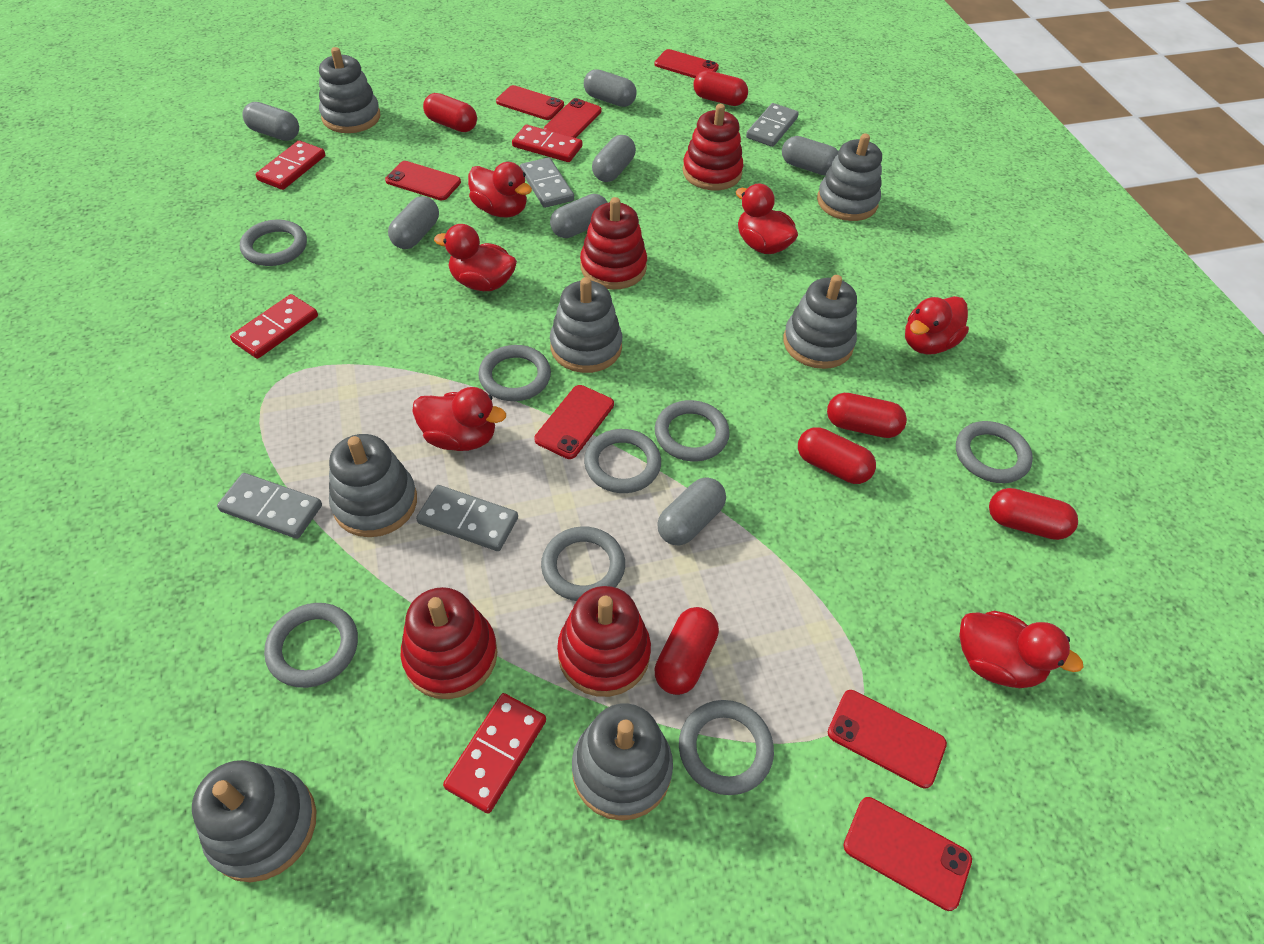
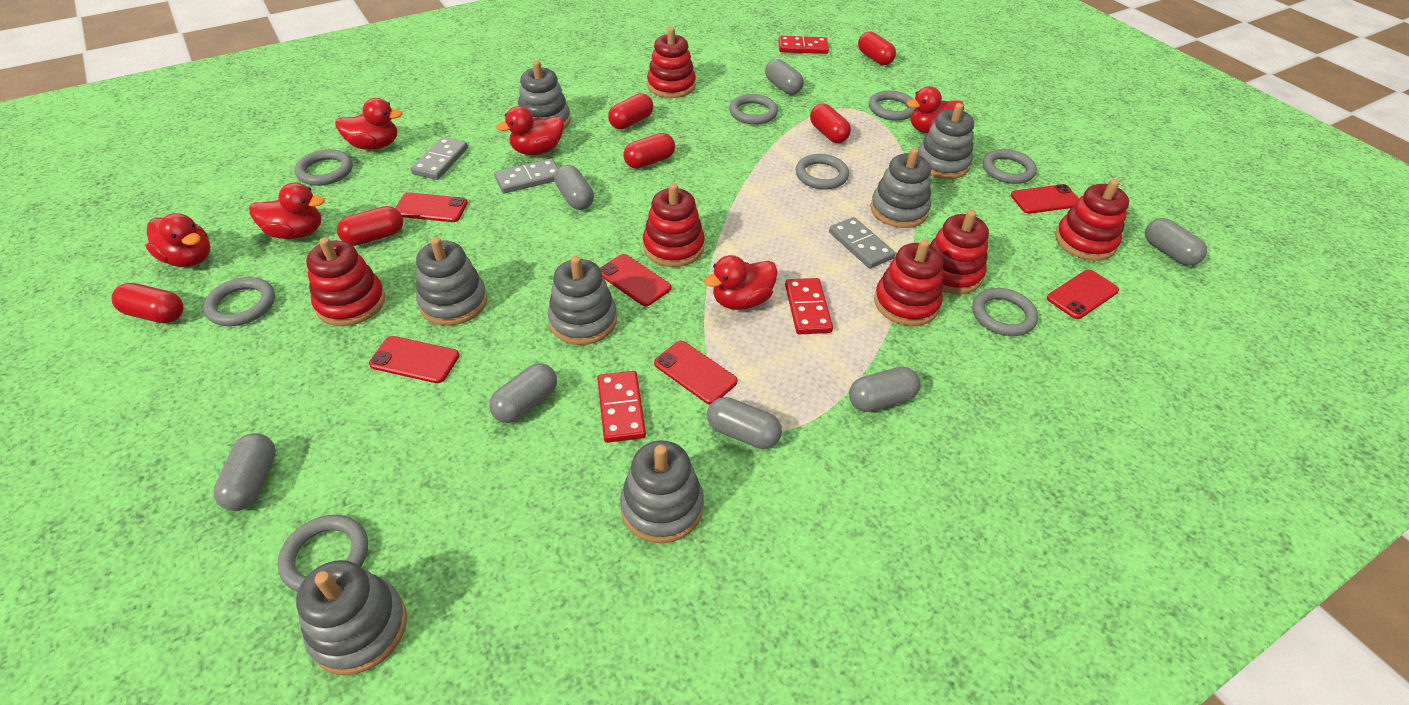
grey domino: 4 -> 3
red domino: 4 -> 3
red phone: 7 -> 6
red stacking toy: 4 -> 6

